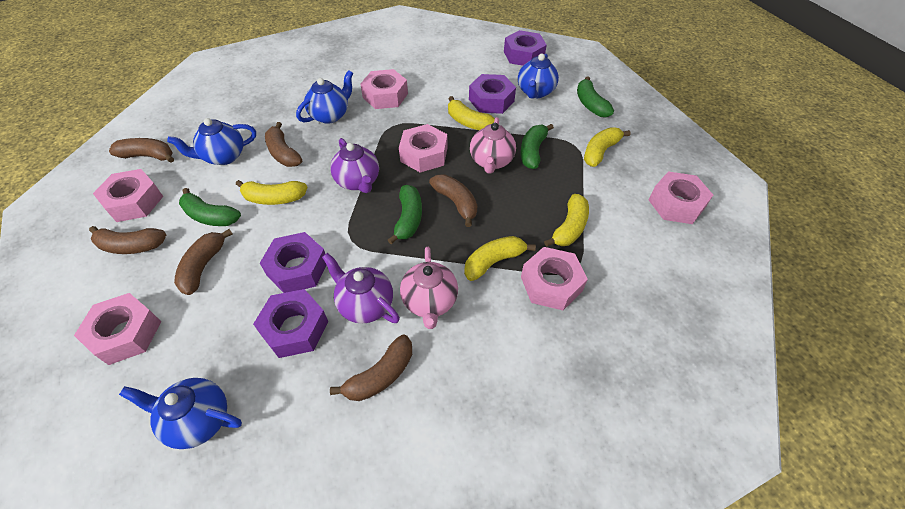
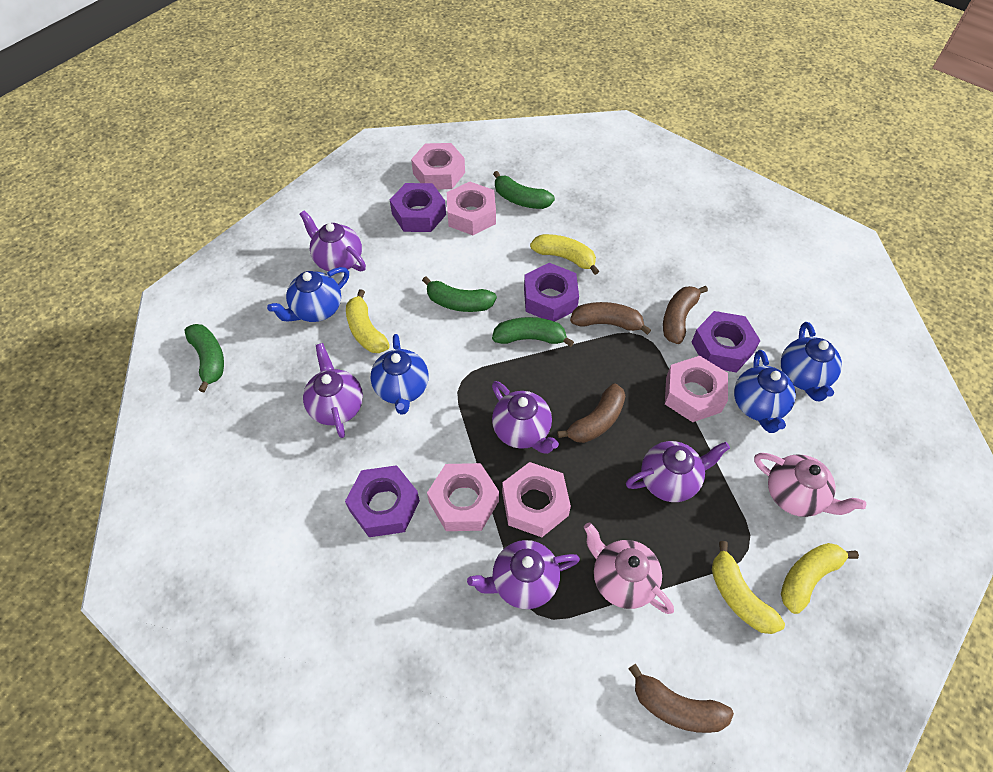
brown banana: 6 -> 4
pink nut: 6 -> 5
purple teapot: 2 -> 5
yellow banana: 5 -> 4

